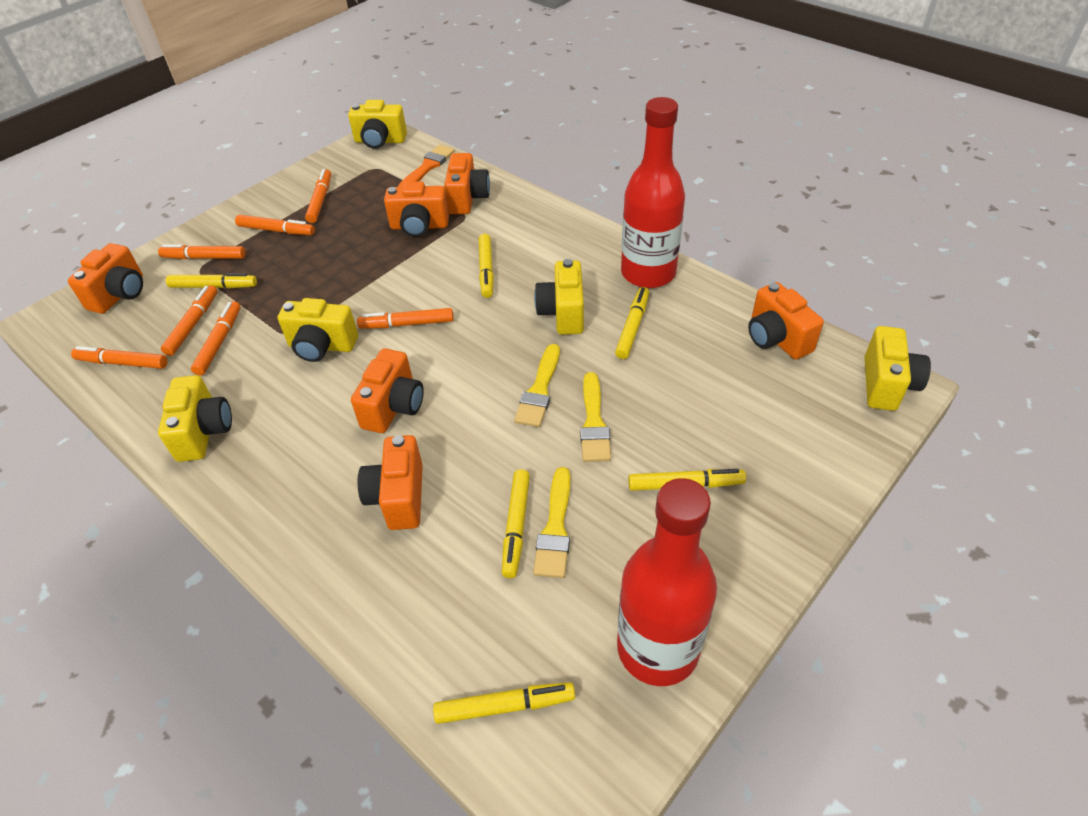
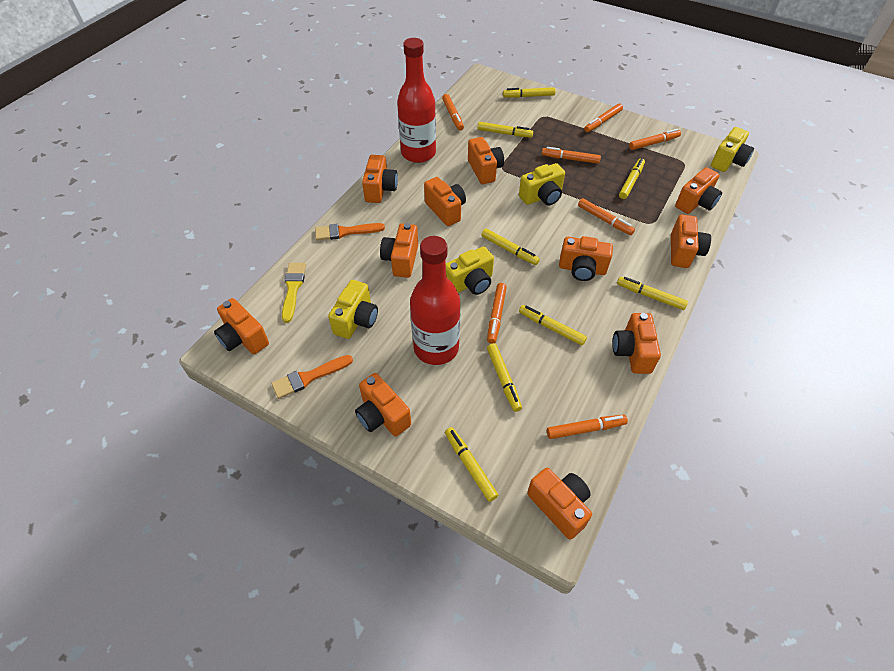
orange brush: 1 -> 2
orange camera: 6 -> 11
yellow brush: 3 -> 1
yellow camera: 5 -> 4
yellow marker: 6 -> 8

